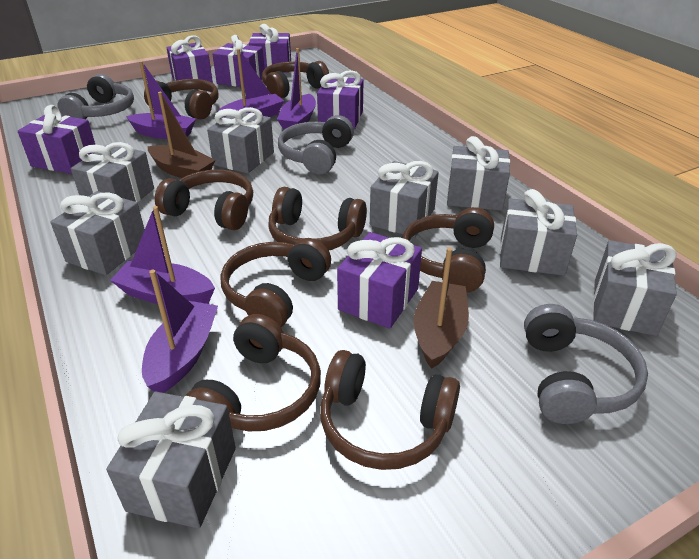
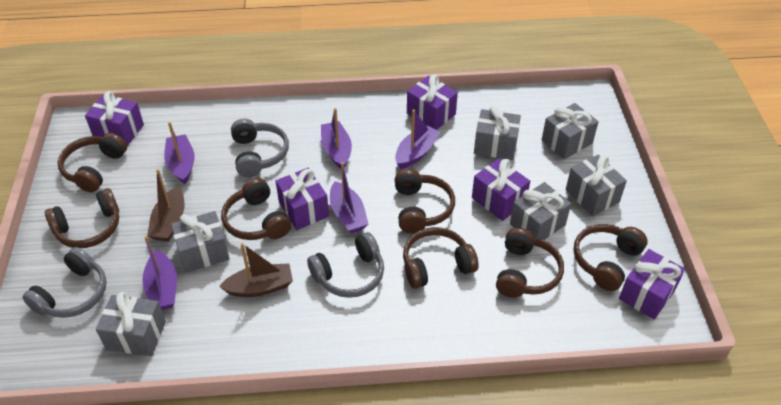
brown headphones: 8 -> 7
grey gift: 8 -> 6
purple gift: 6 -> 5

